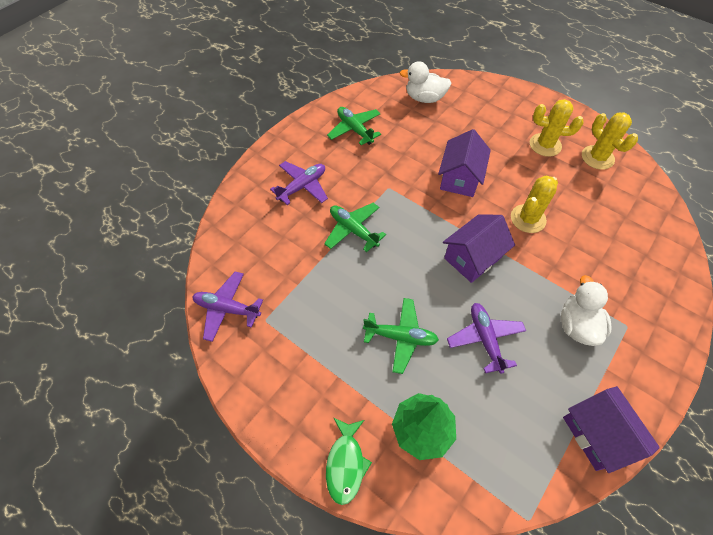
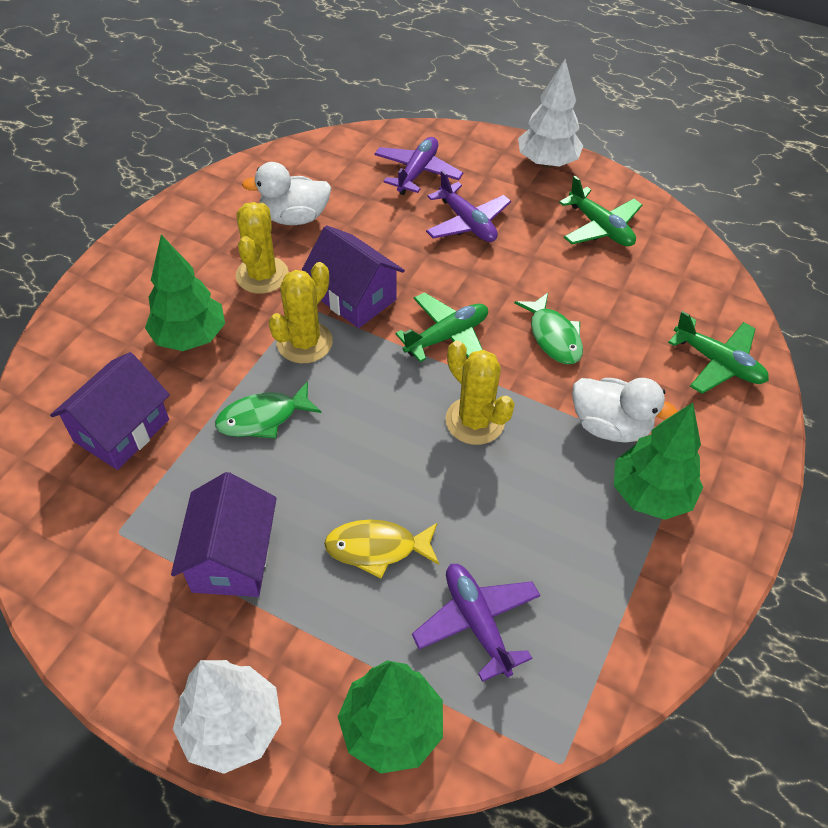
green fish: 1 -> 2
green tree: 1 -> 3
white tree: 0 -> 2
yellow fish: 0 -> 1

